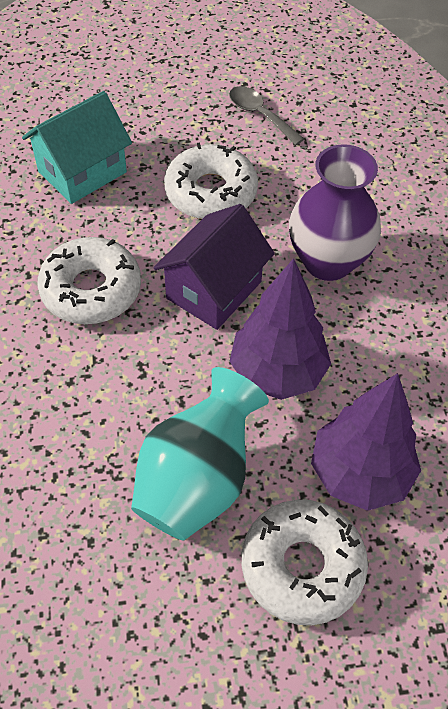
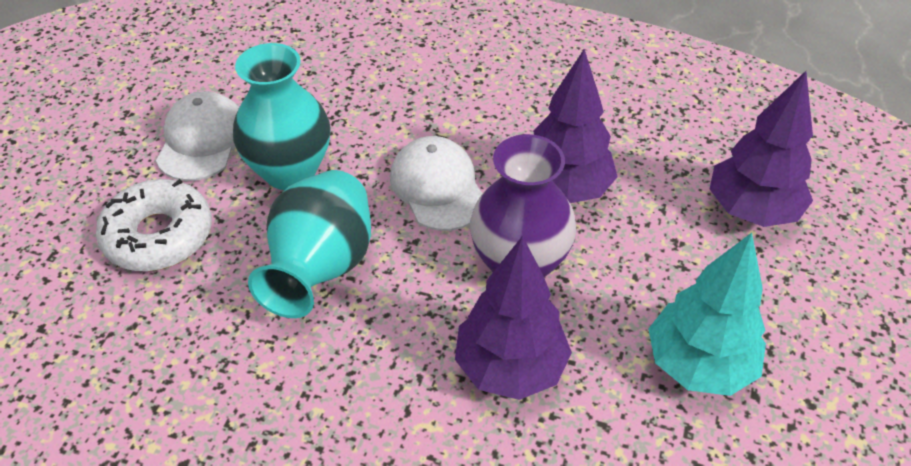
grey spoon: 1 -> 0
purple house: 1 -> 0
purple tree: 2 -> 3
turquoise house: 1 -> 0
turquoise tree: 0 -> 1
turquoise vase: 1 -> 2
white cap: 0 -> 2
white donut: 3 -> 1

